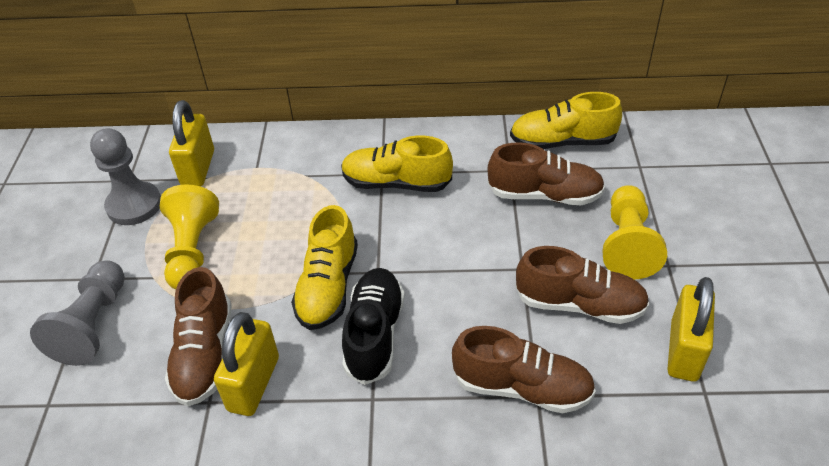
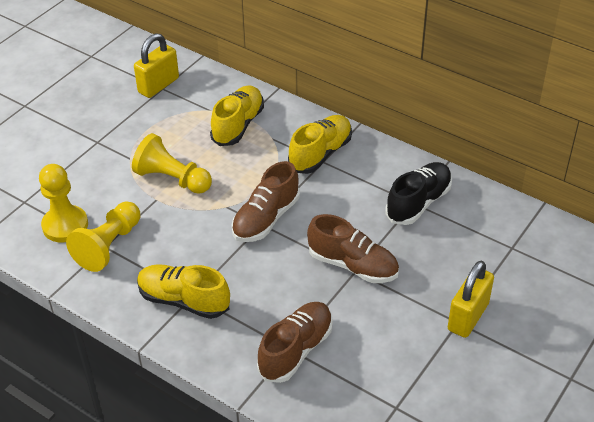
brown shoe: 4 -> 3
grey pawn: 2 -> 0
yellow padlock: 3 -> 2
yellow pawn: 2 -> 3

